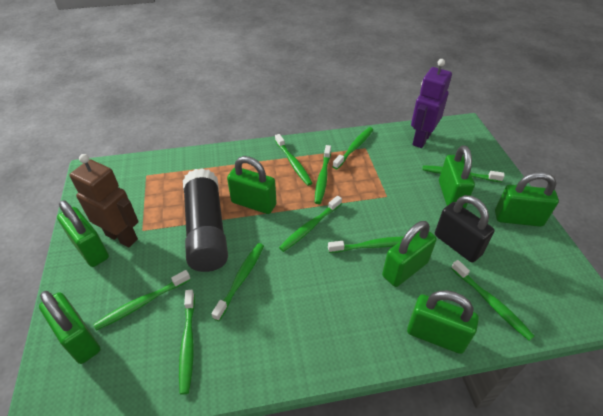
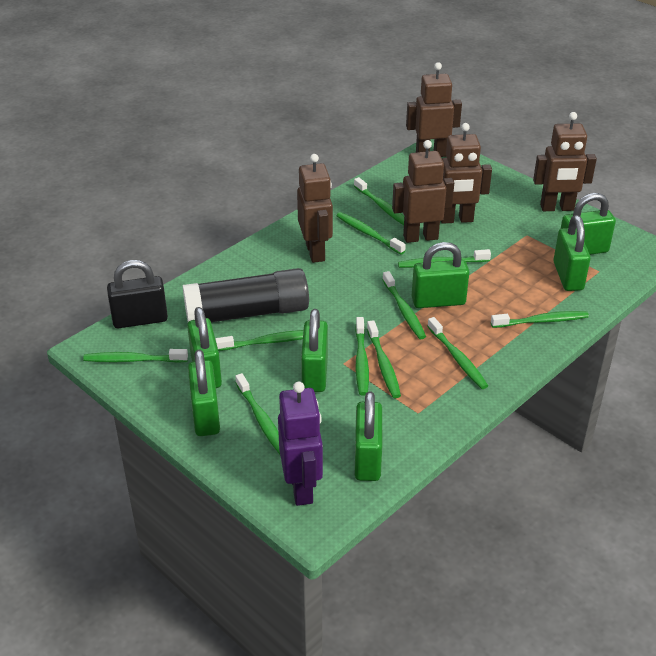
brown robot: 1 -> 5
green toothbrush: 10 -> 11

